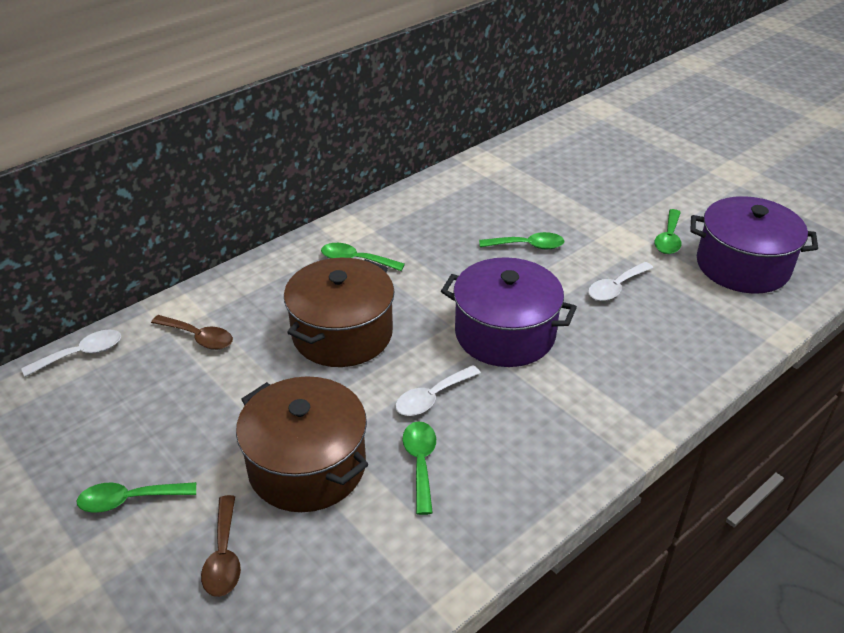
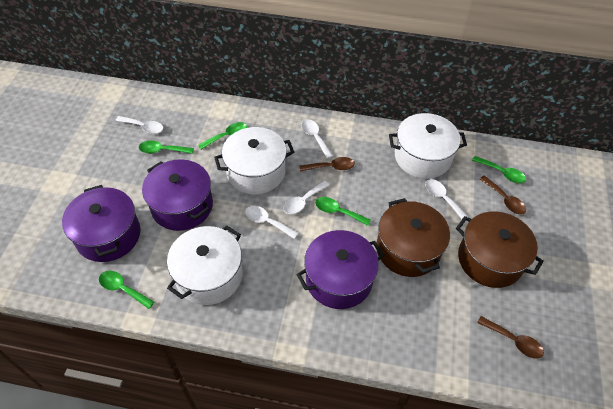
brown spoon: 2 -> 3
purple pot: 2 -> 3
white pot: 0 -> 3
white spoon: 3 -> 5

